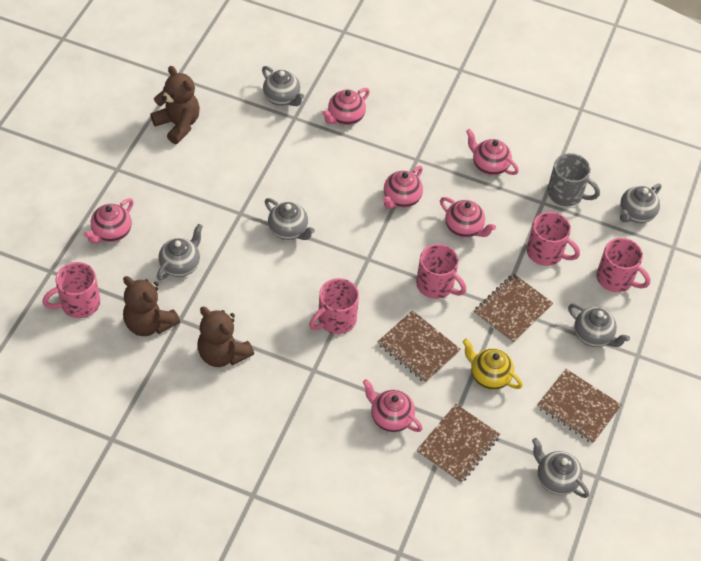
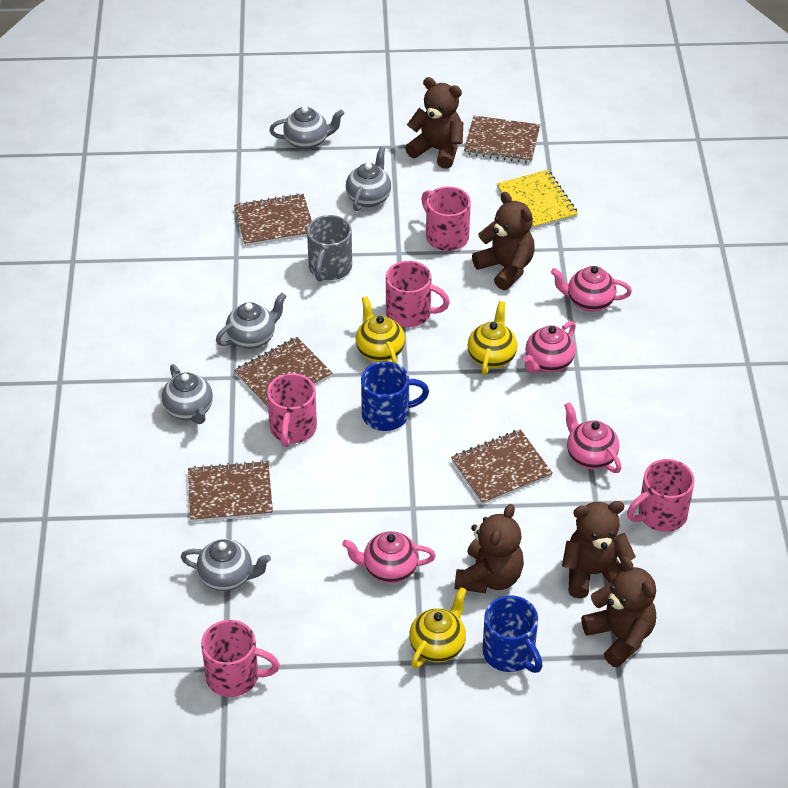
blue mug: 0 -> 2
brown notebook: 4 -> 5
brown teddy bear: 3 -> 5
grey teapot: 6 -> 5
pink teapot: 6 -> 4
yellow notebook: 0 -> 1
yellow teapot: 1 -> 3

